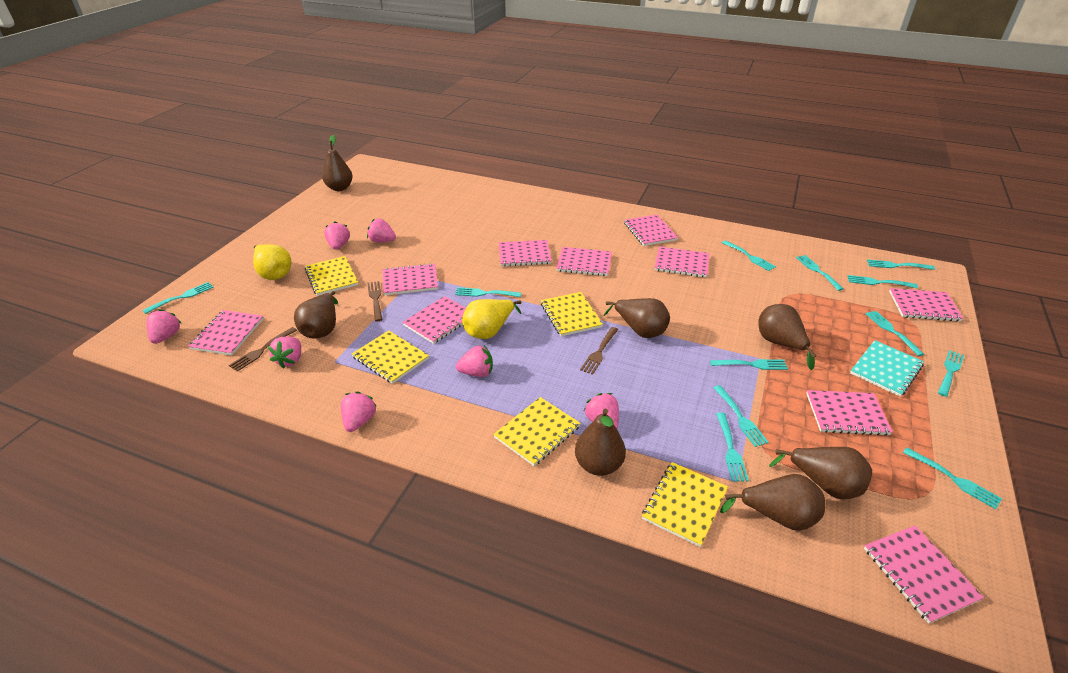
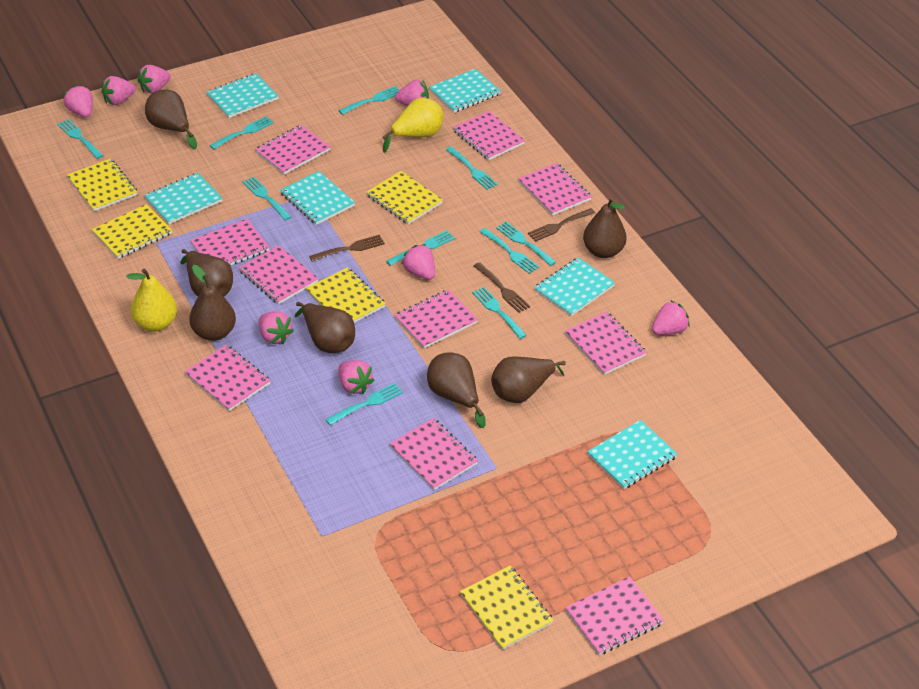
pink strawberry: 7 -> 8
turquoise fork: 12 -> 10
turquoise notebook: 1 -> 6

